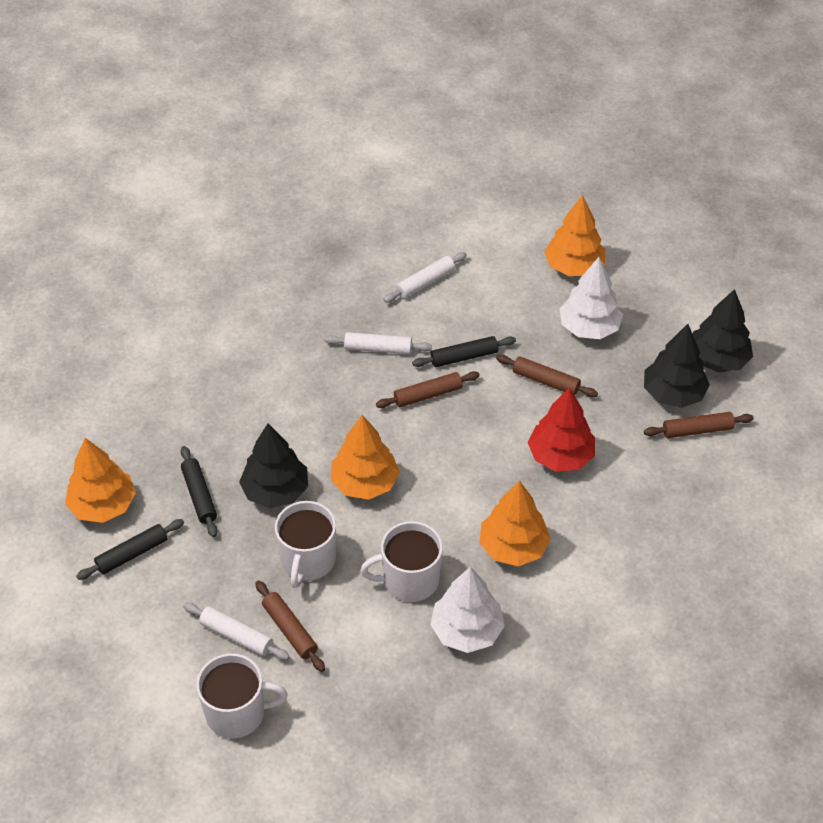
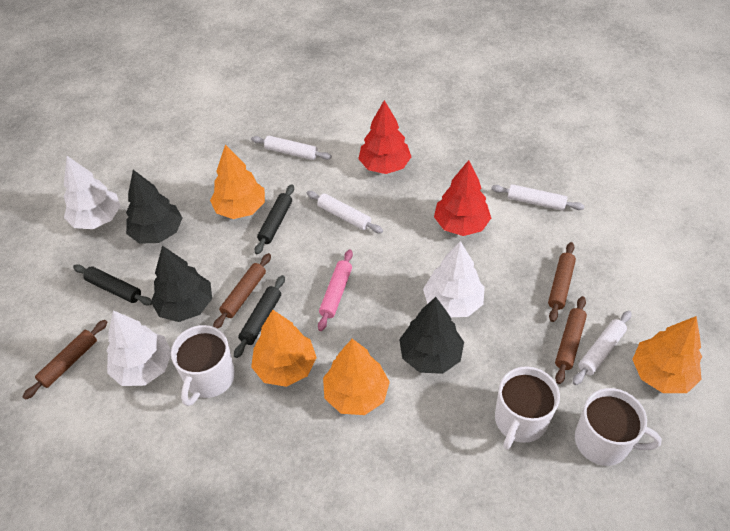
pink rolling pin: 0 -> 1
red tree: 1 -> 2
white rolling pin: 3 -> 4
white tree: 2 -> 3

